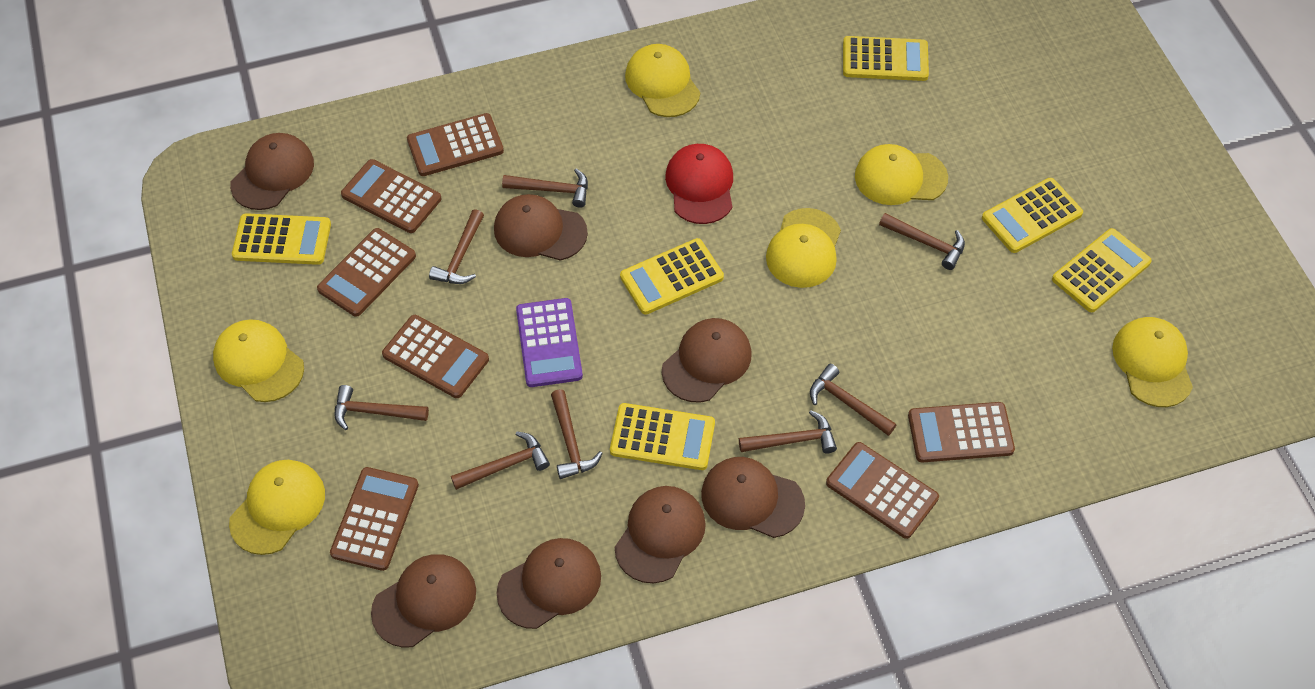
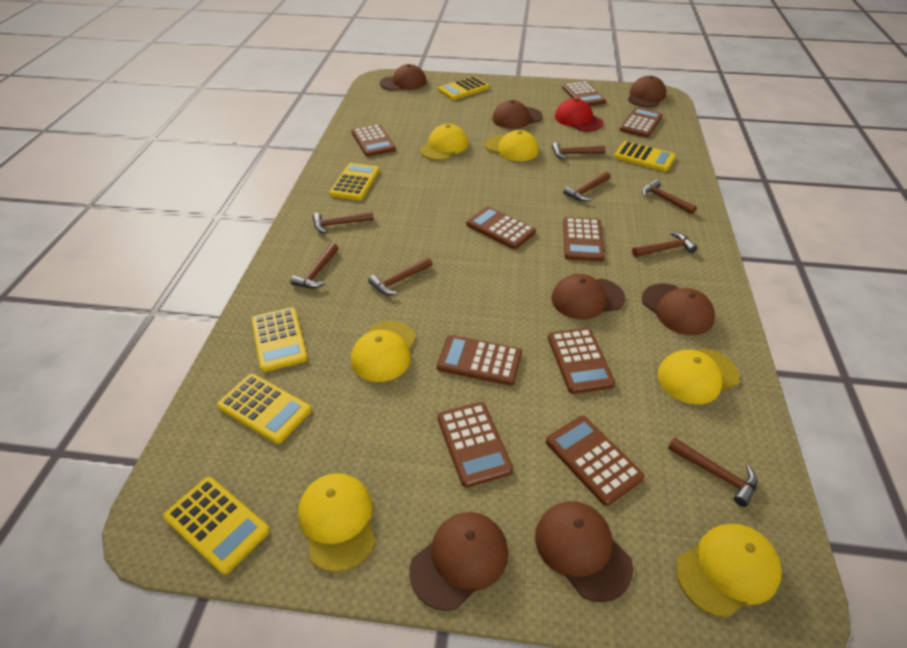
brown calculator: 7 -> 9
purple calculator: 1 -> 0

